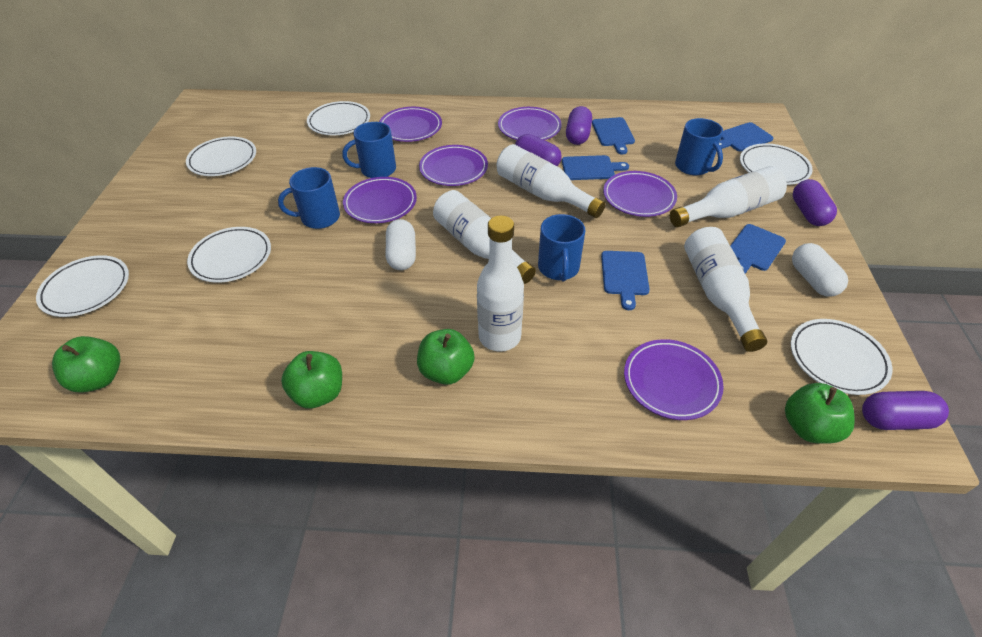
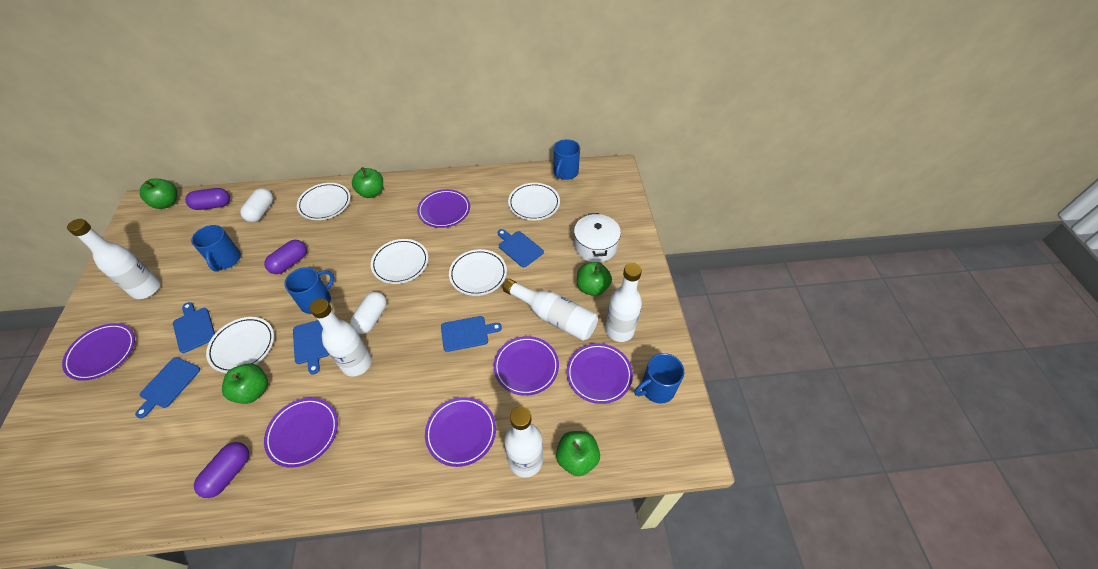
green apple: 4 -> 5
purple capsule: 4 -> 3
white plate: 6 -> 5
white pot: 0 -> 1

